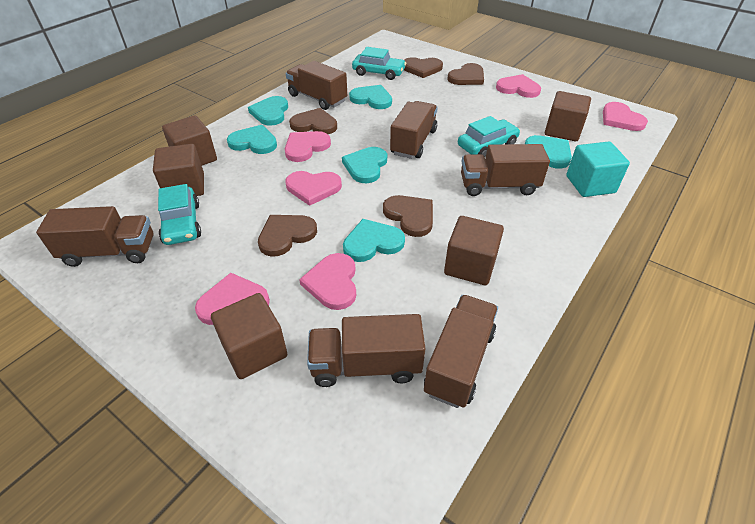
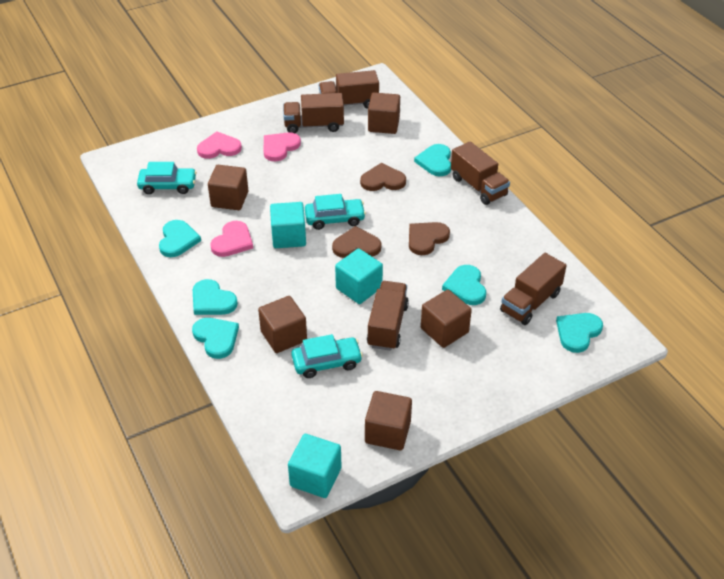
brown heart: 5 -> 3
brown truck: 6 -> 5
pink heart: 6 -> 3
turquoise cube: 1 -> 3

